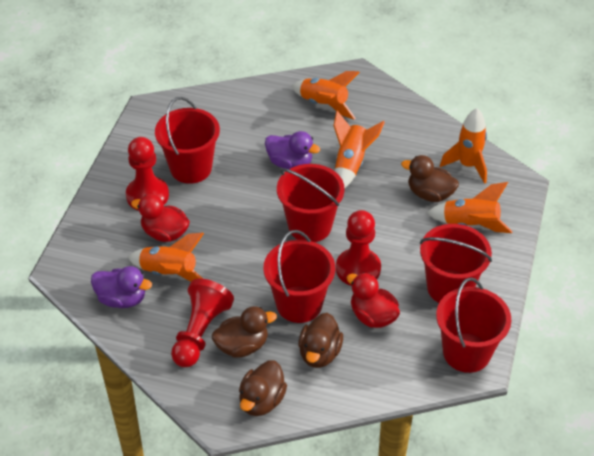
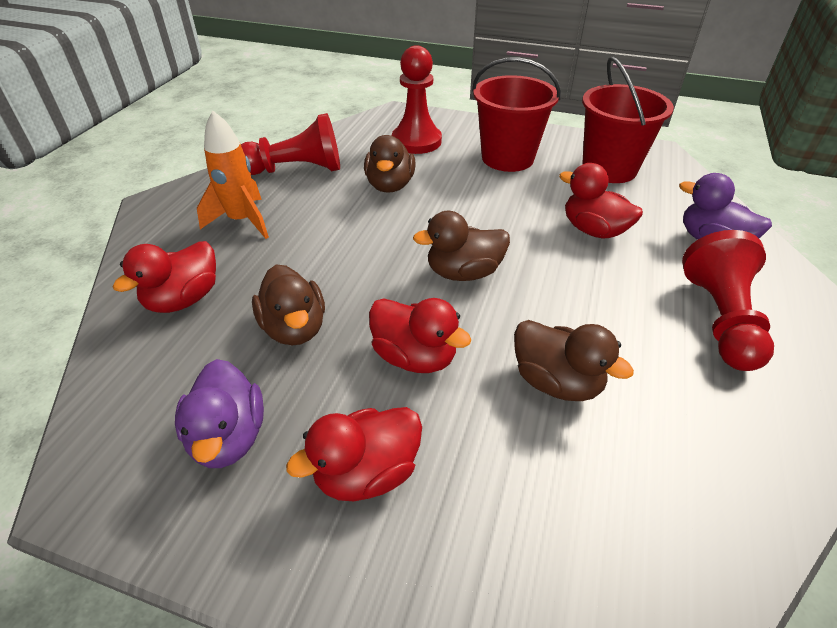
orange rocket: 5 -> 1
red bucket: 5 -> 2
red duck: 2 -> 4

